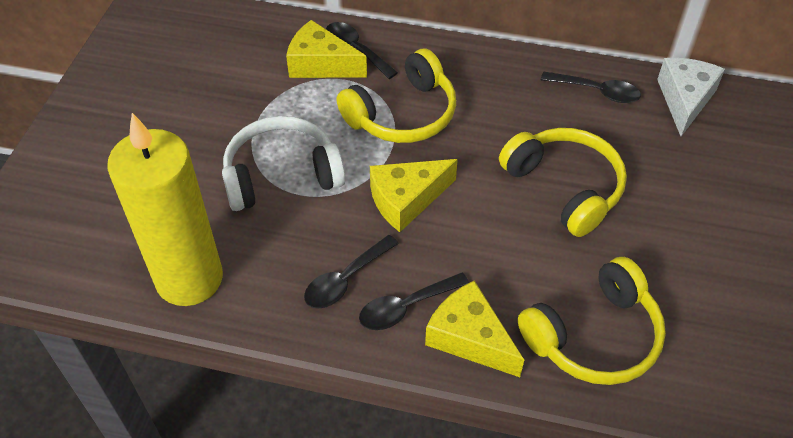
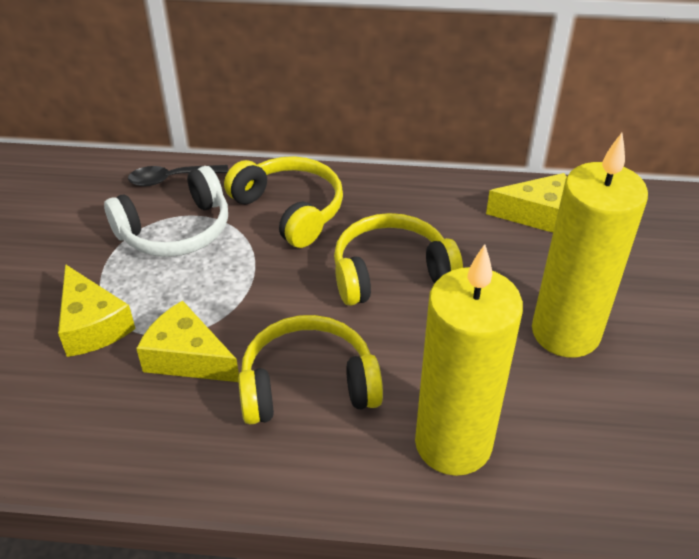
black spoon: 4 -> 1
white cheese: 1 -> 0
yellow candle: 1 -> 2

